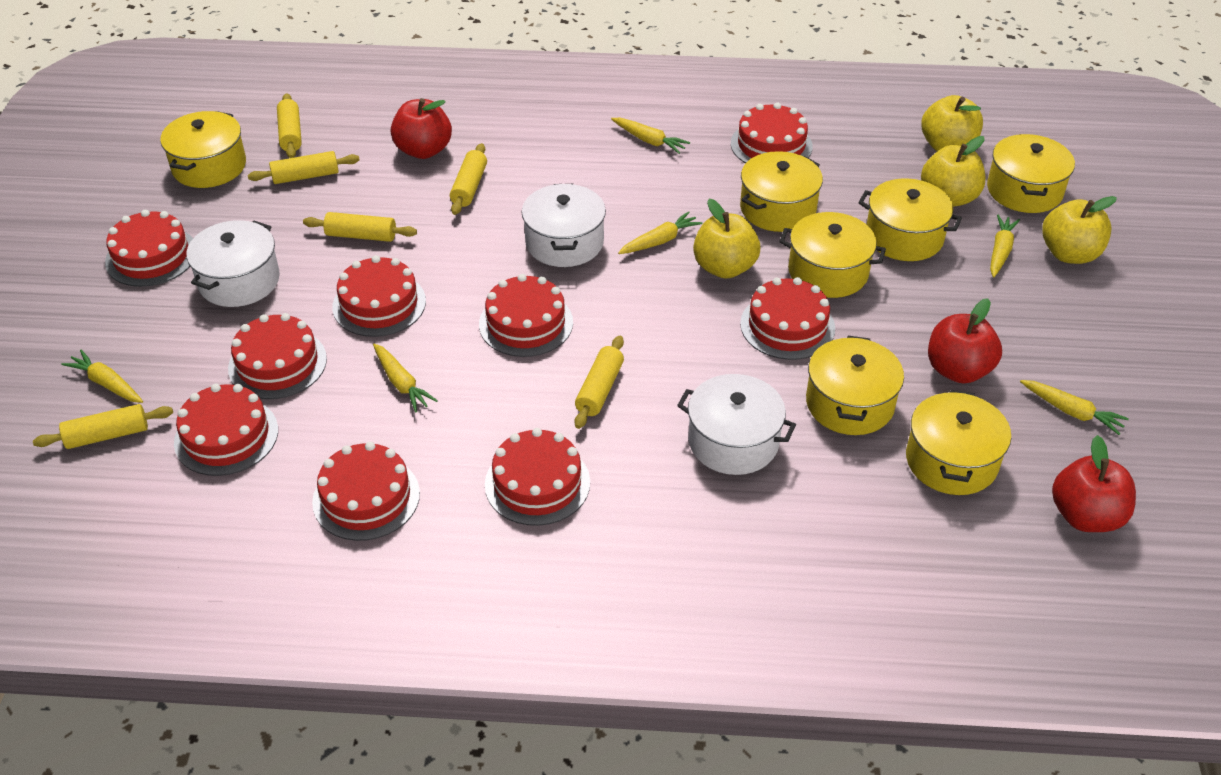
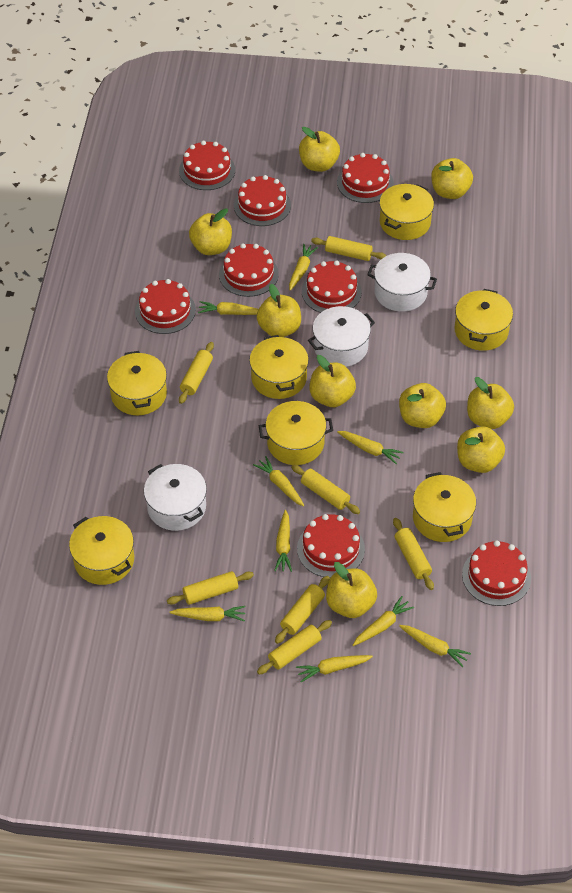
red apple: 3 -> 0
red cake: 9 -> 8
yellow apple: 4 -> 9
yellow carrot: 6 -> 9
yellow rolling pin: 6 -> 7

